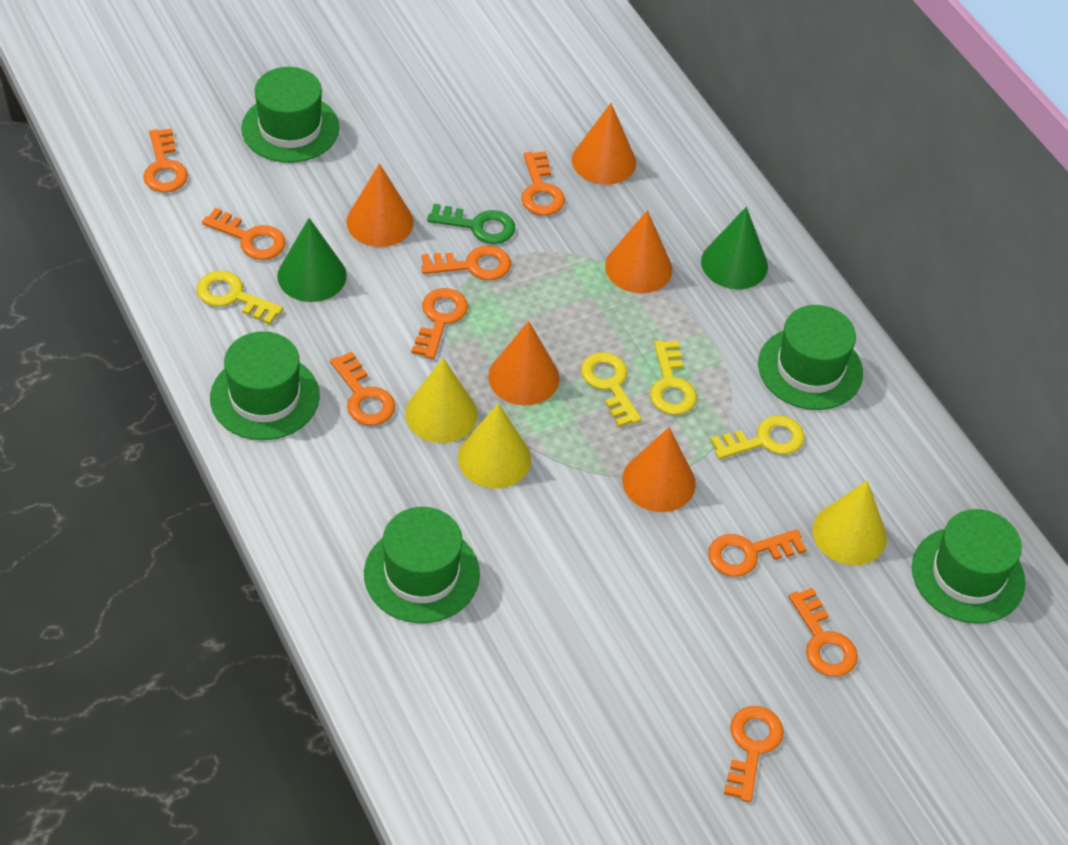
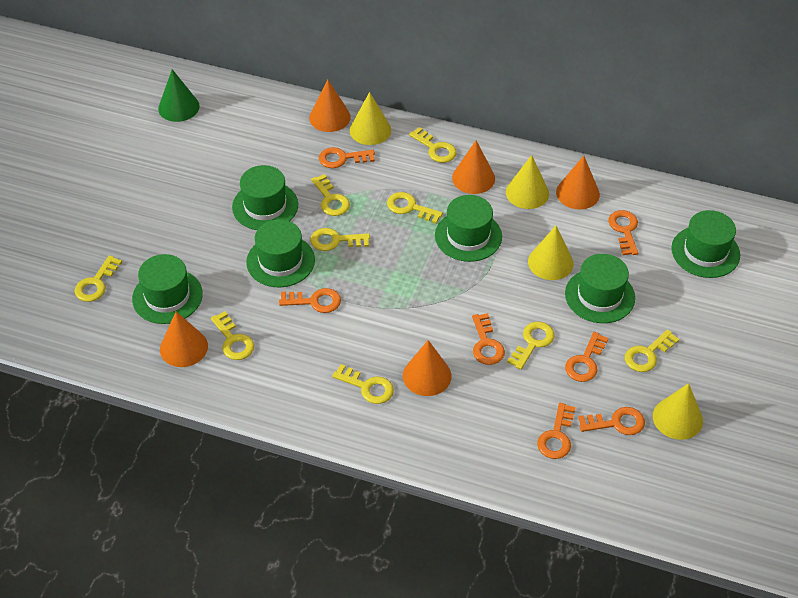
green cone: 2 -> 1
green hat: 5 -> 6
green key: 1 -> 0
orange key: 9 -> 7
yellow cone: 3 -> 4
yellow key: 4 -> 9

